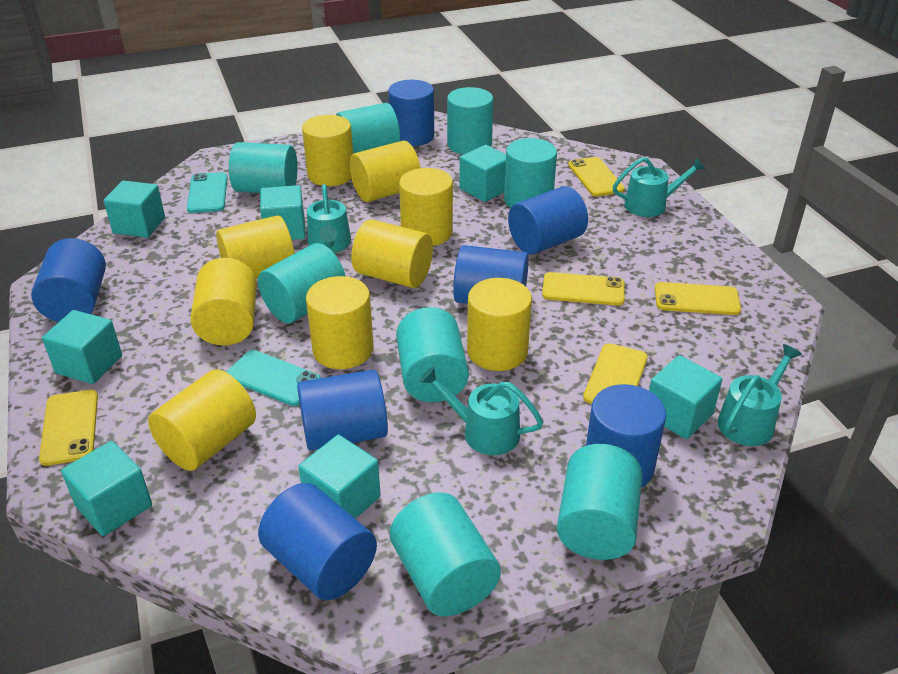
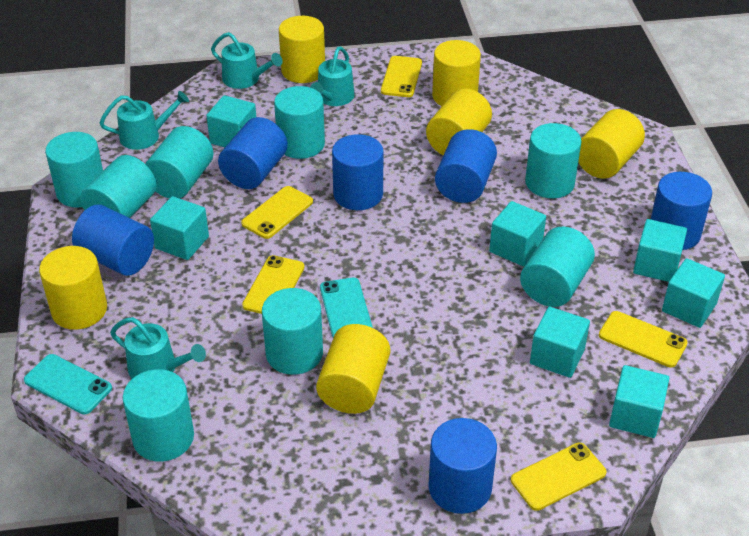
blue cylinder: 7 -> 6
yellow cylinder: 9 -> 6

